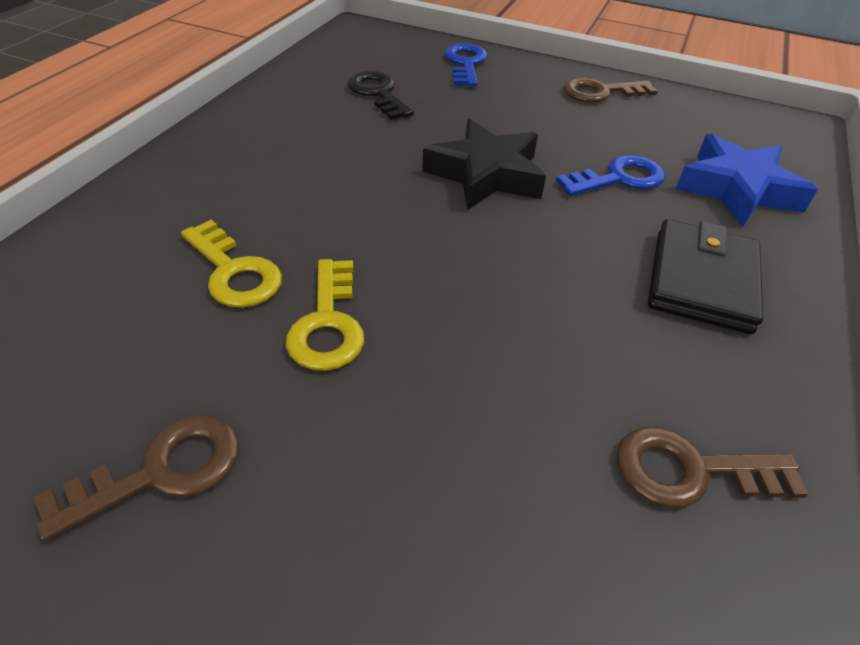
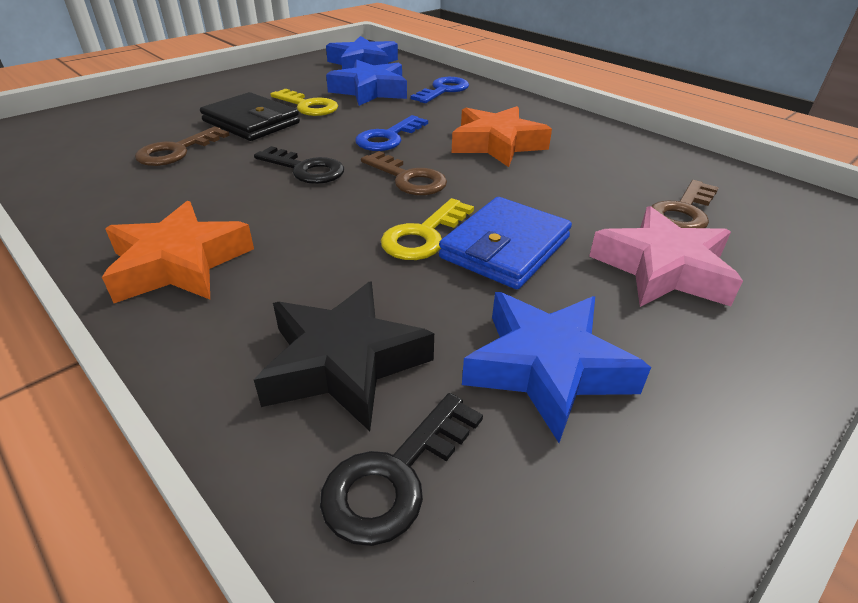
black key: 1 -> 2
blue star: 1 -> 3
blue wallet: 0 -> 1
orange star: 0 -> 2
pink star: 0 -> 1

